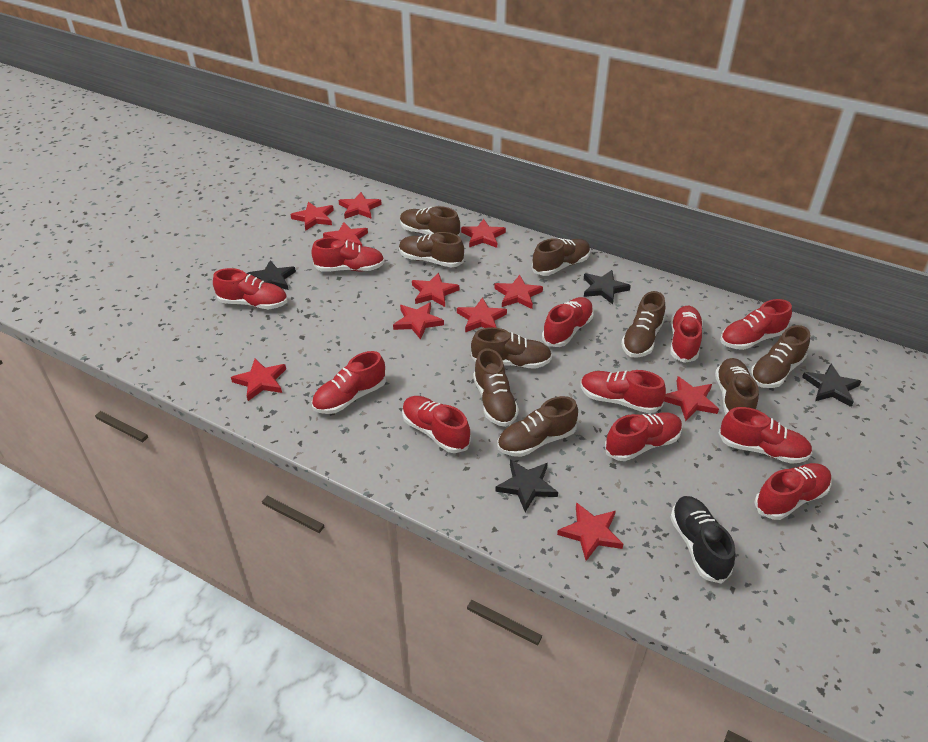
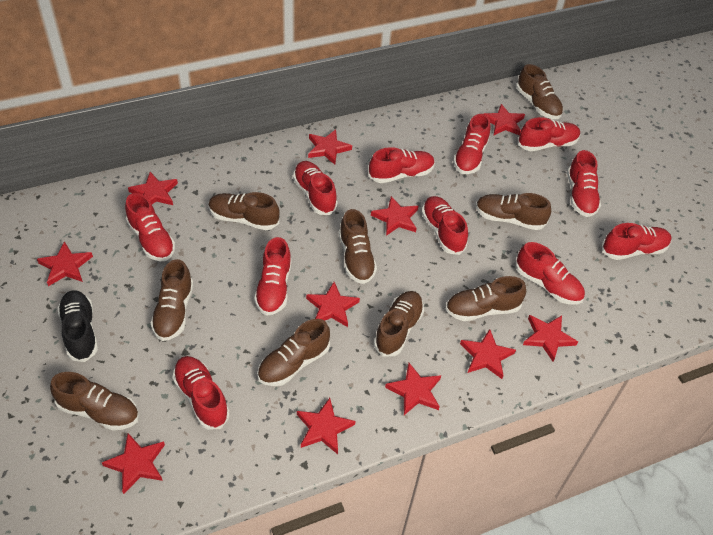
black star: 4 -> 0

